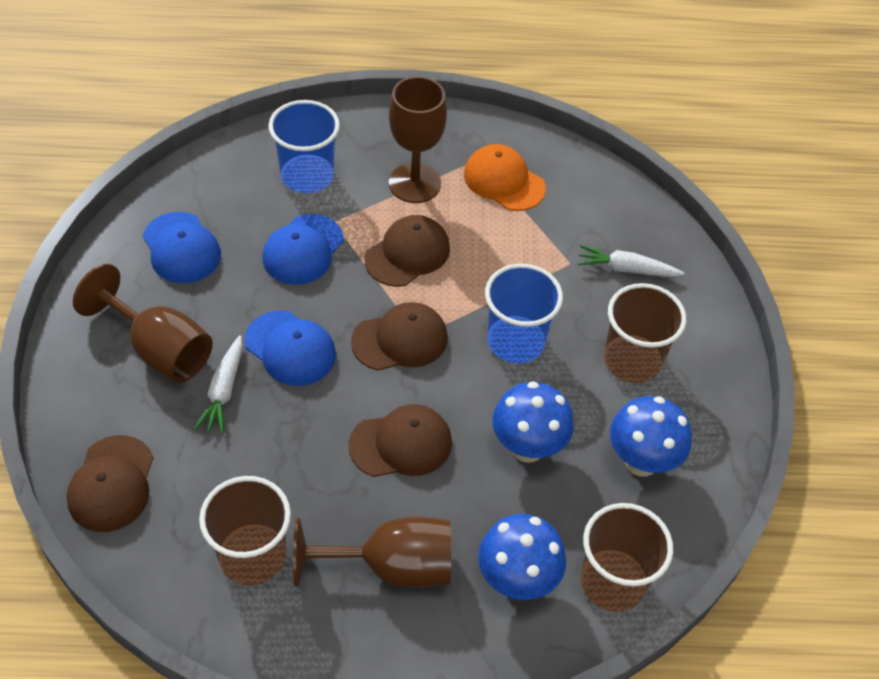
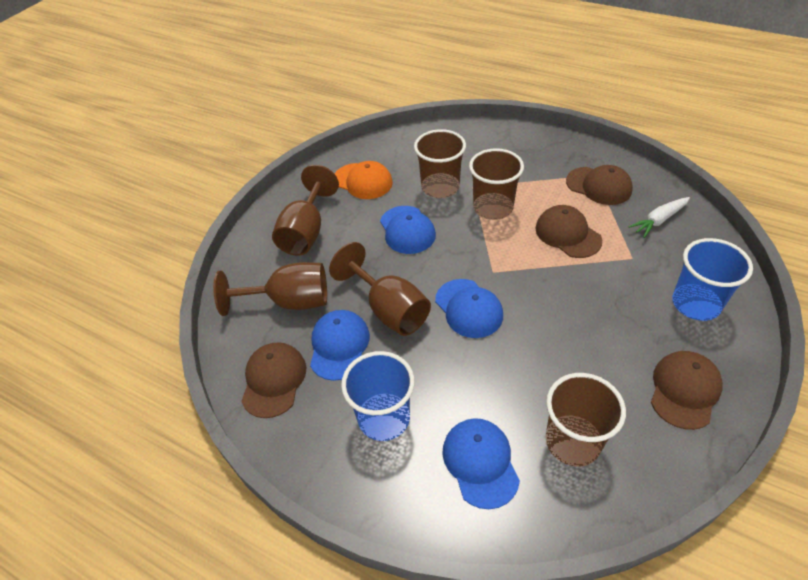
blue cap: 3 -> 4
blue mushroom: 3 -> 0
white carrot: 2 -> 1

